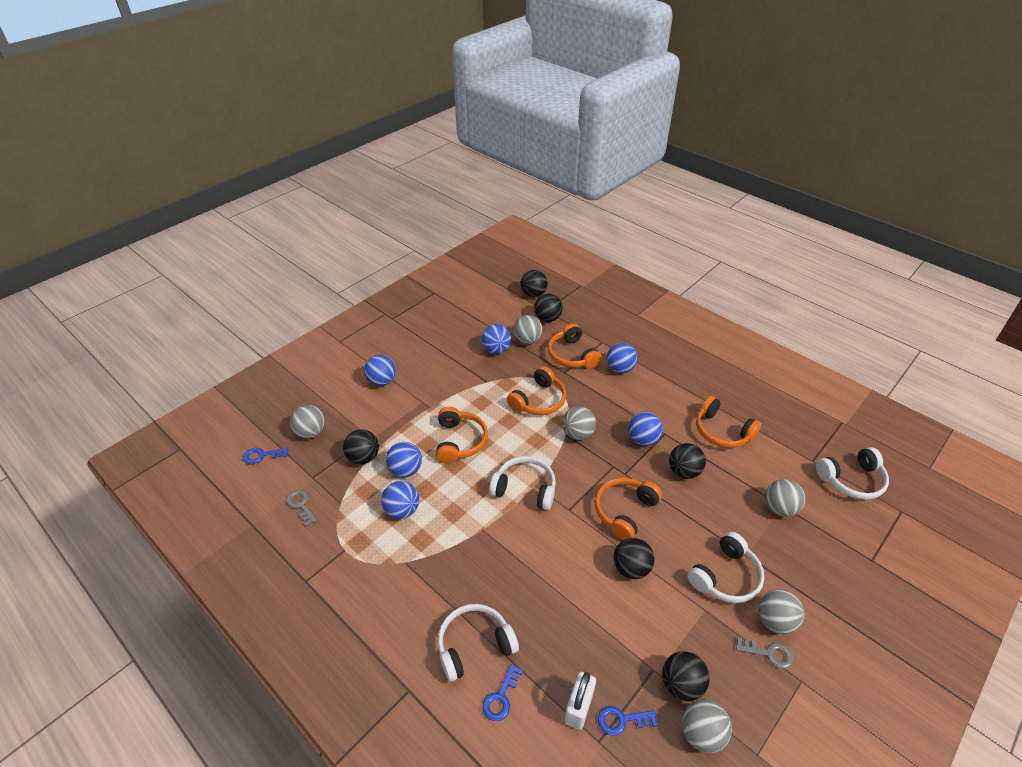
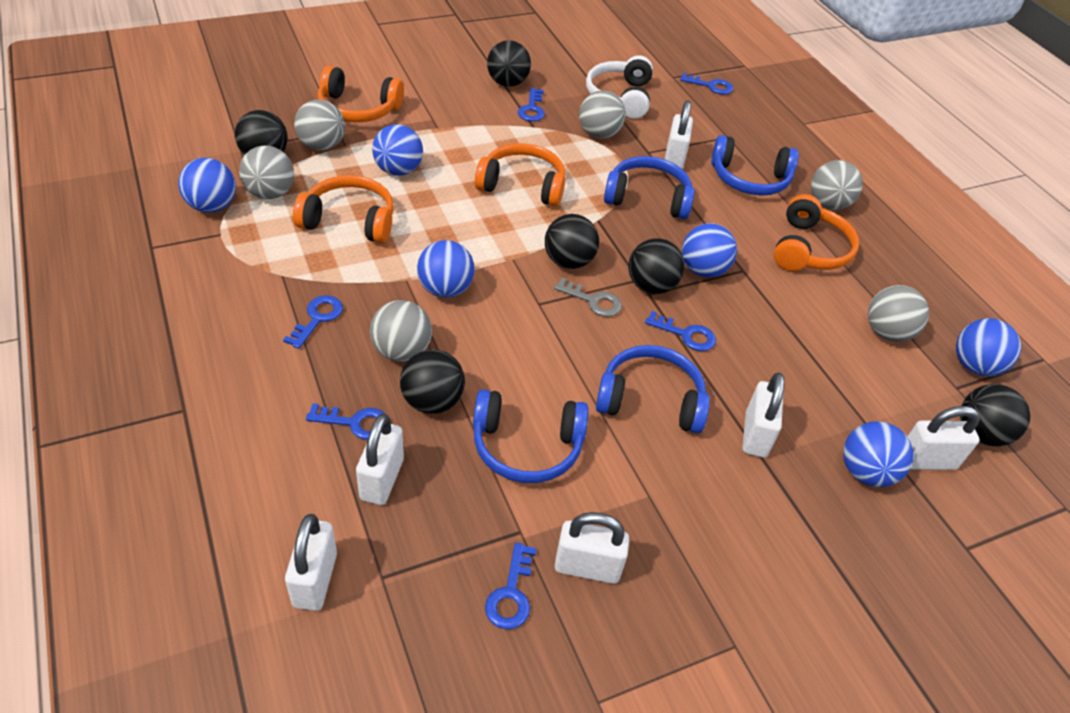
blue headphones: 0 -> 4
blue key: 3 -> 6
grey key: 2 -> 1
orange headphones: 5 -> 4
white headphones: 4 -> 1
white padlock: 1 -> 6

